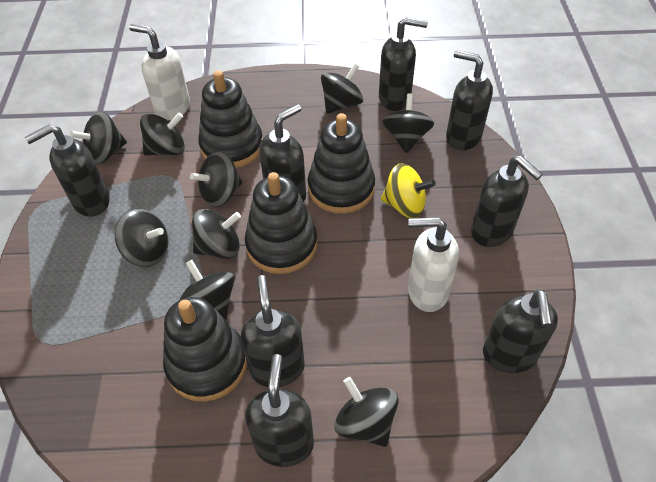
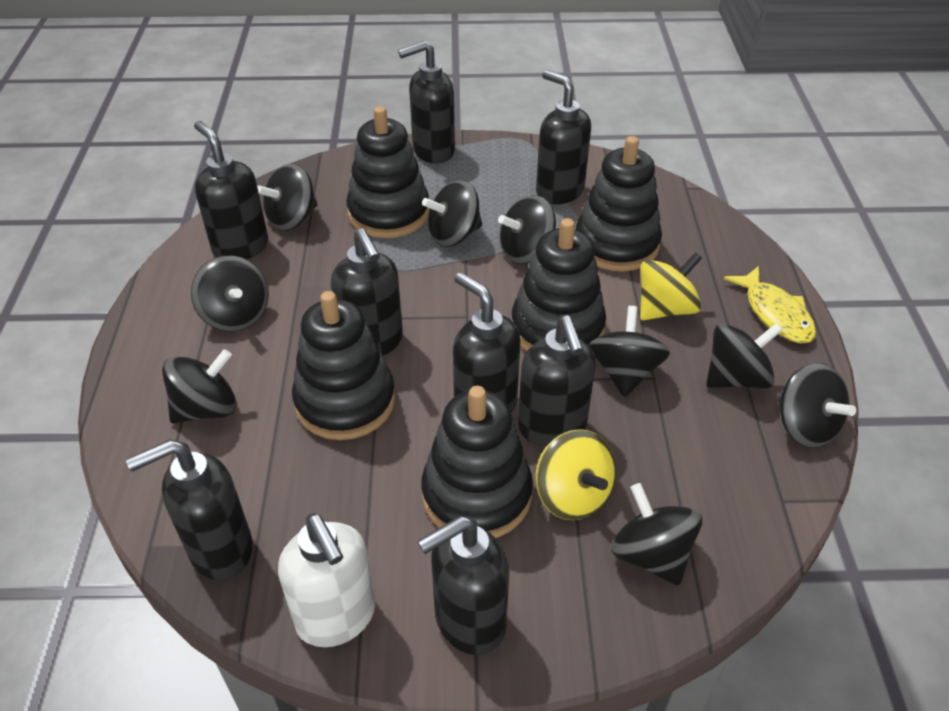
black stacking toy: 4 -> 5
white soap dispenser: 2 -> 1
yellow fish: 0 -> 1
yellow spinning top: 1 -> 2

